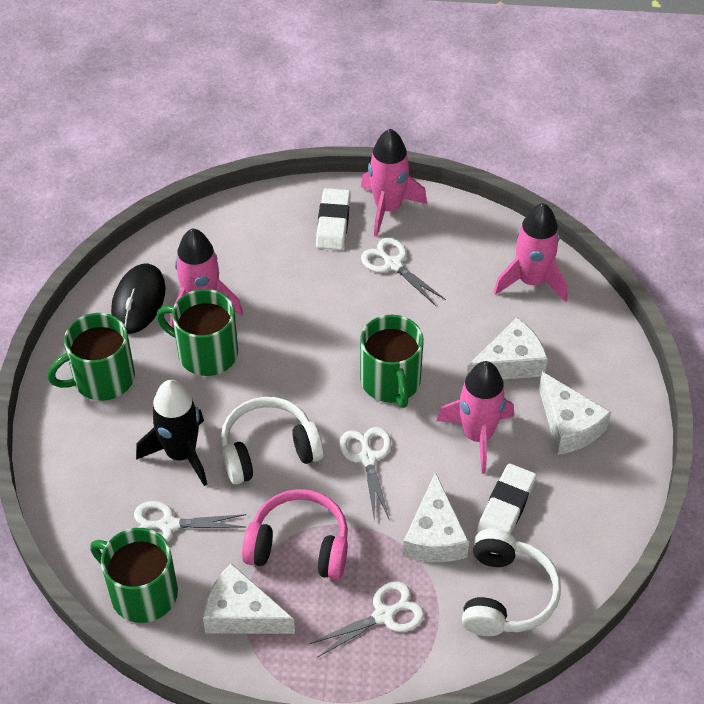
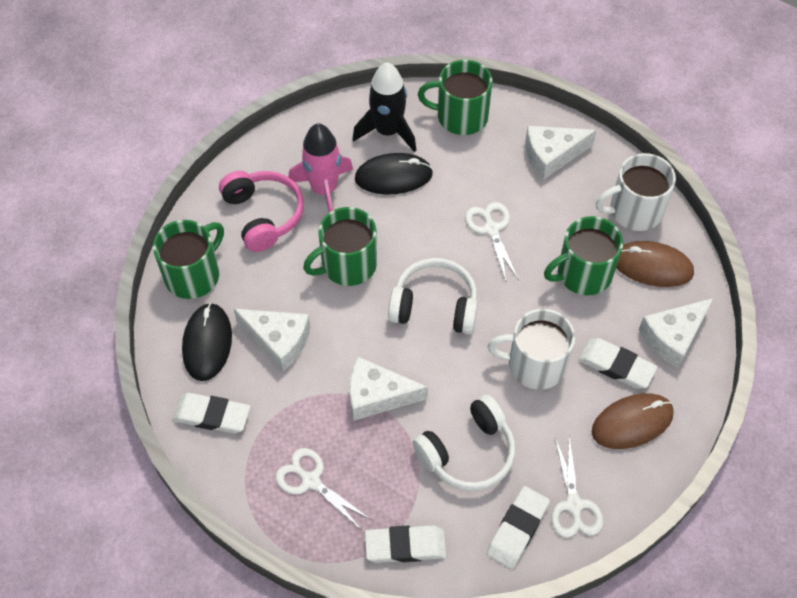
black mouse: 1 -> 2
brown mouse: 0 -> 2
pink rocket: 4 -> 1
white eraser: 2 -> 4
white mug: 0 -> 2
white scissors: 4 -> 3

